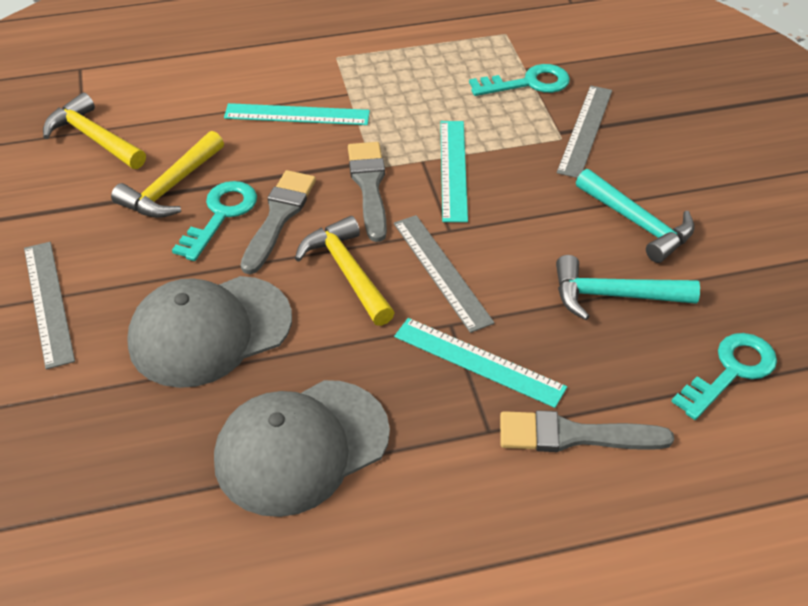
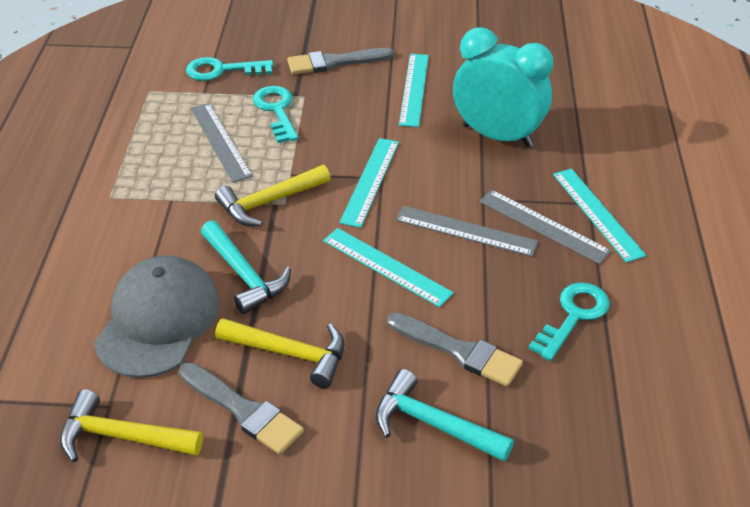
grey cap: 2 -> 1
turquoise clock: 0 -> 1
turquoise ruler: 3 -> 4

